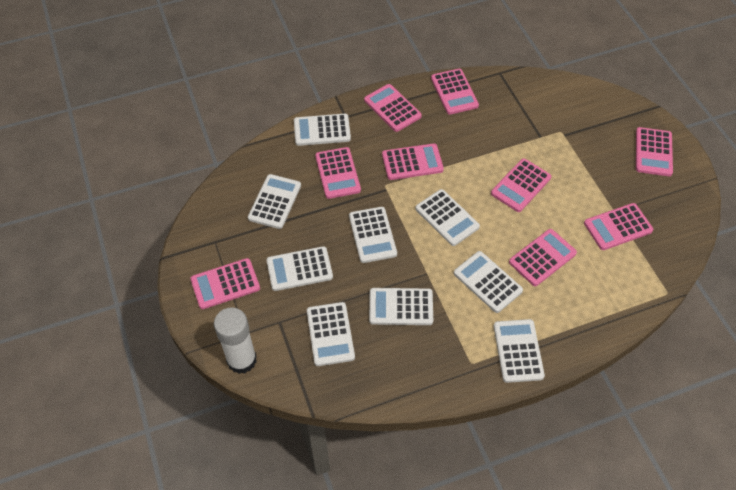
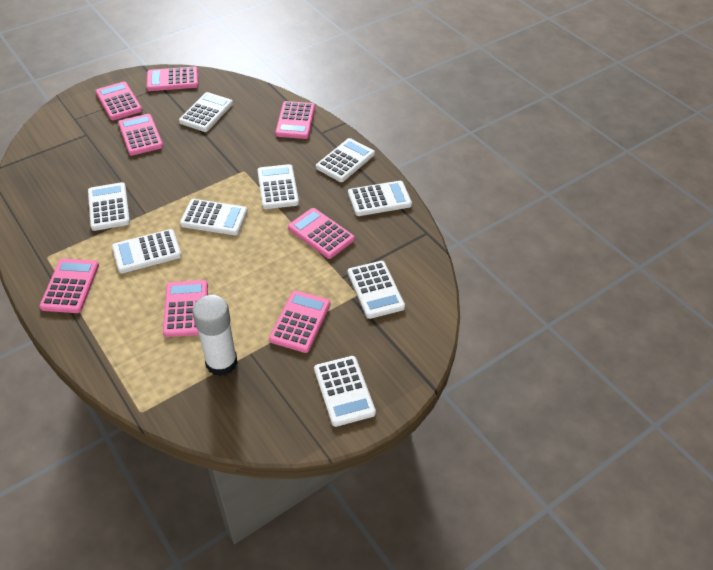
pink calculator: 9 -> 8

